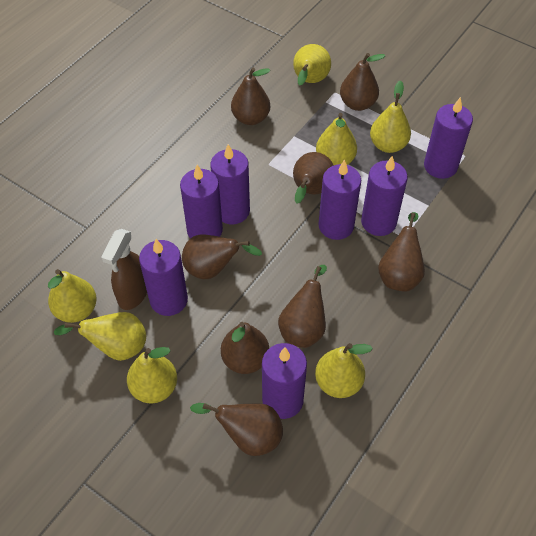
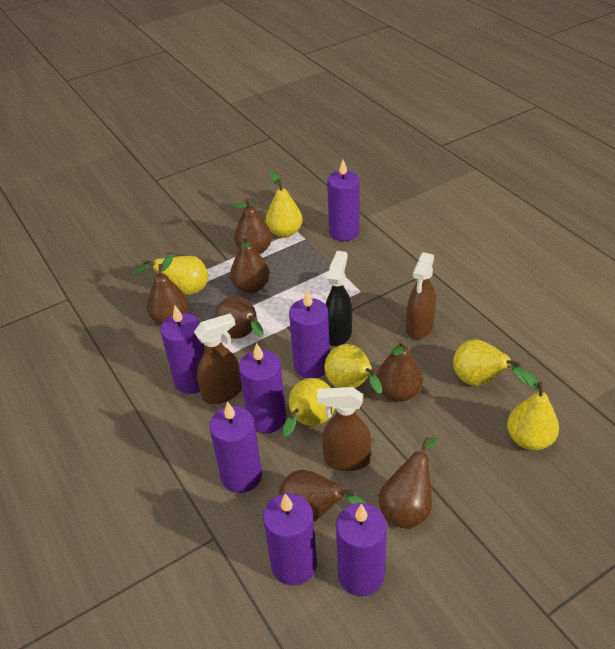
black spray bottle: 0 -> 1
brown pear: 8 -> 7
brown spray bottle: 1 -> 3
yellow pear: 7 -> 6

